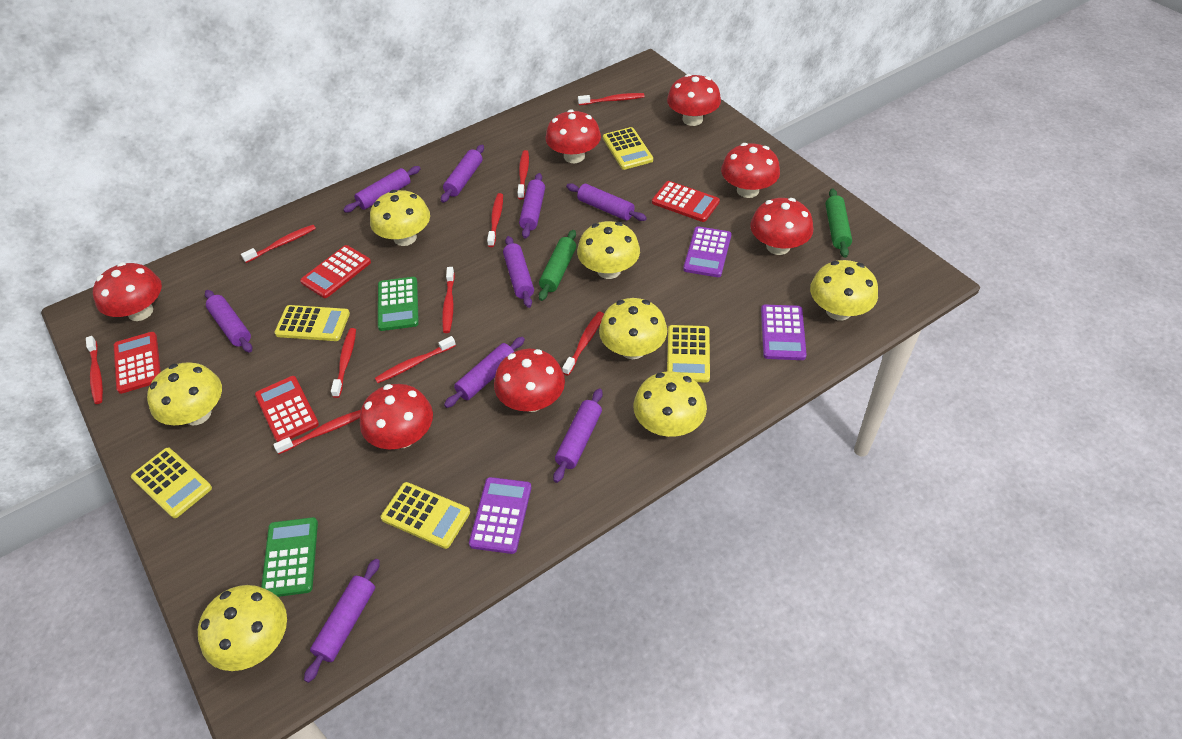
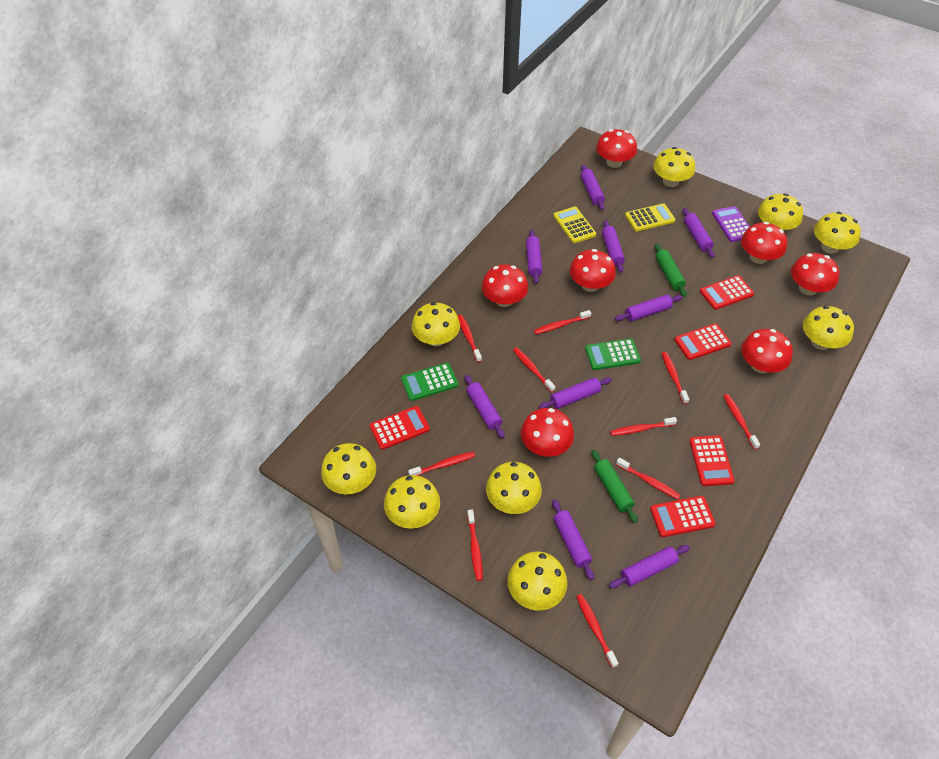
purple calculator: 3 -> 1
red calculator: 4 -> 5
yellow calculator: 5 -> 2
yellow mushroom: 7 -> 9

